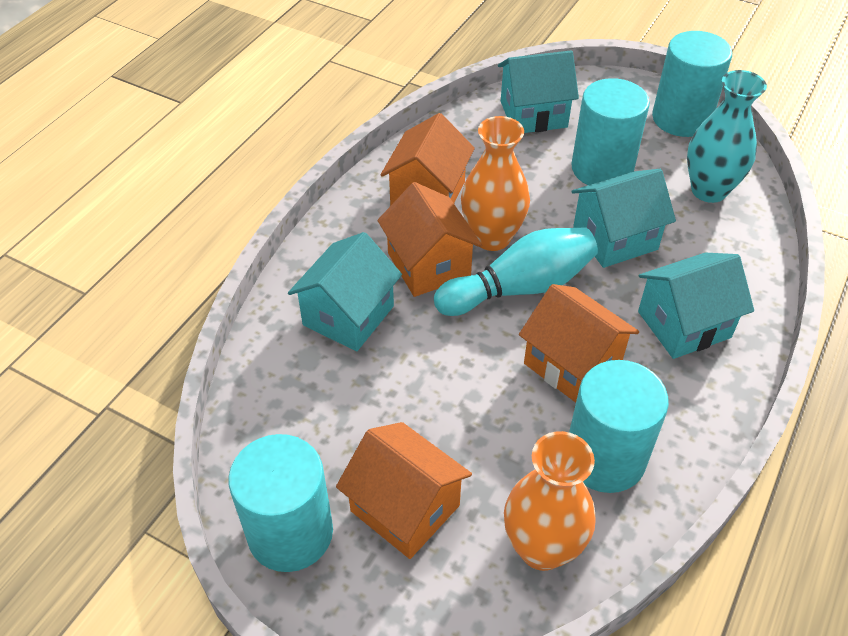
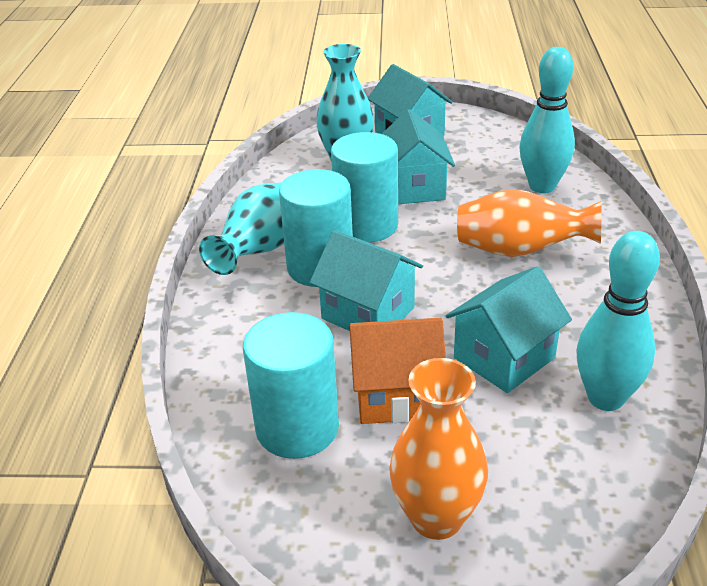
orange house: 4 -> 1
turquoise bowling pin: 1 -> 2
turquoise cylinder: 4 -> 3
turquoise vase: 1 -> 2

